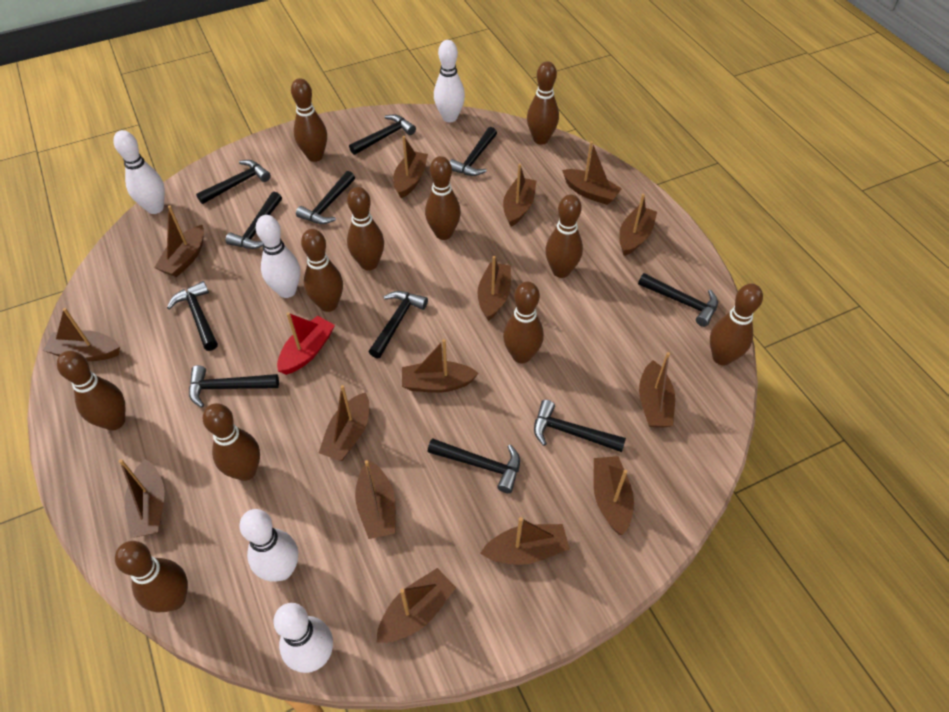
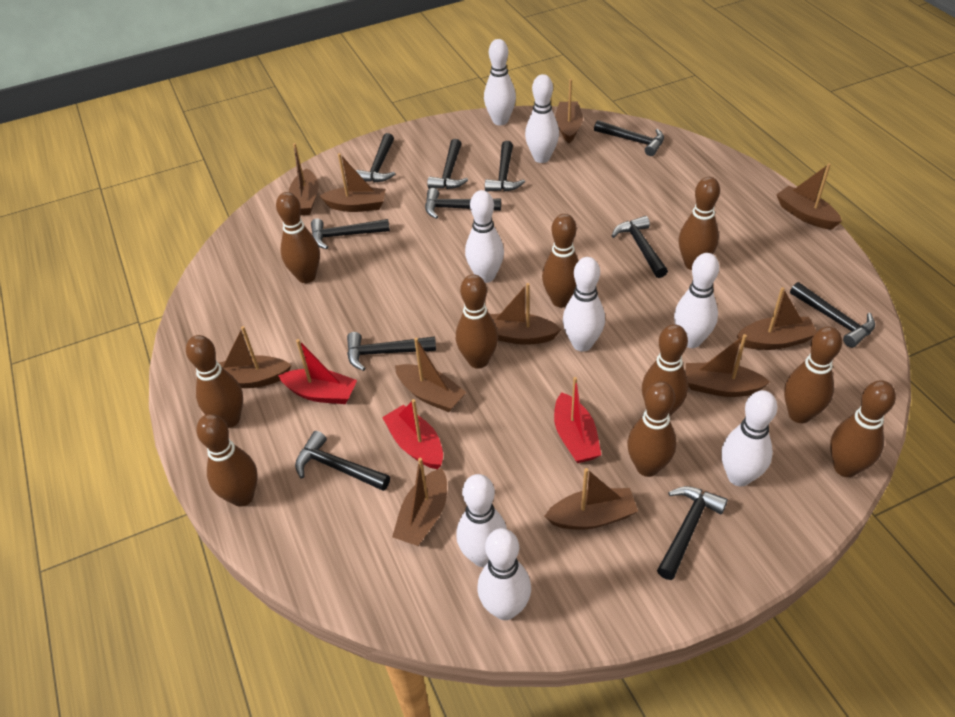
brown boat: 15 -> 11
brown bowling pin: 11 -> 10
red boat: 1 -> 3
white bowling pin: 5 -> 8

